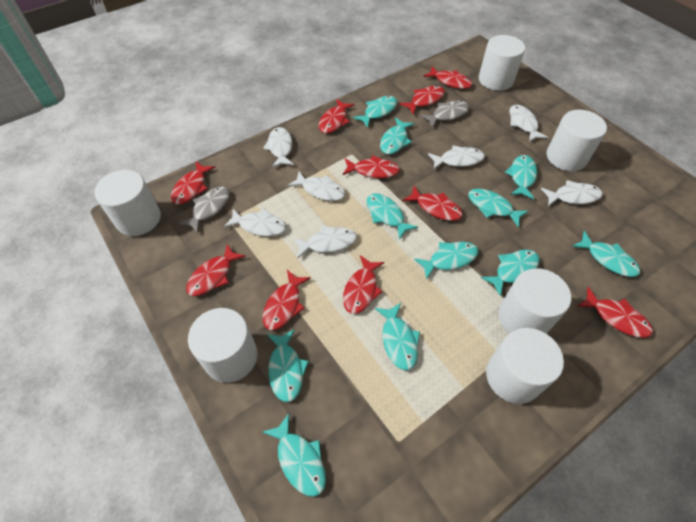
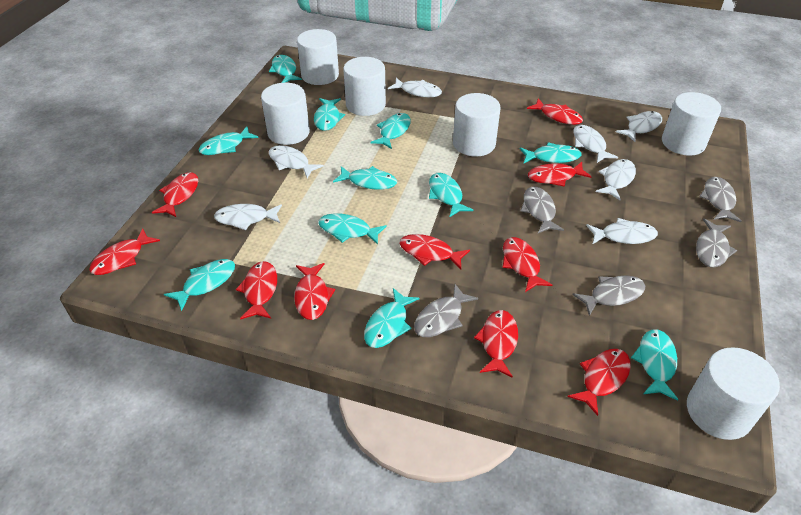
grey fish: 2 -> 5

